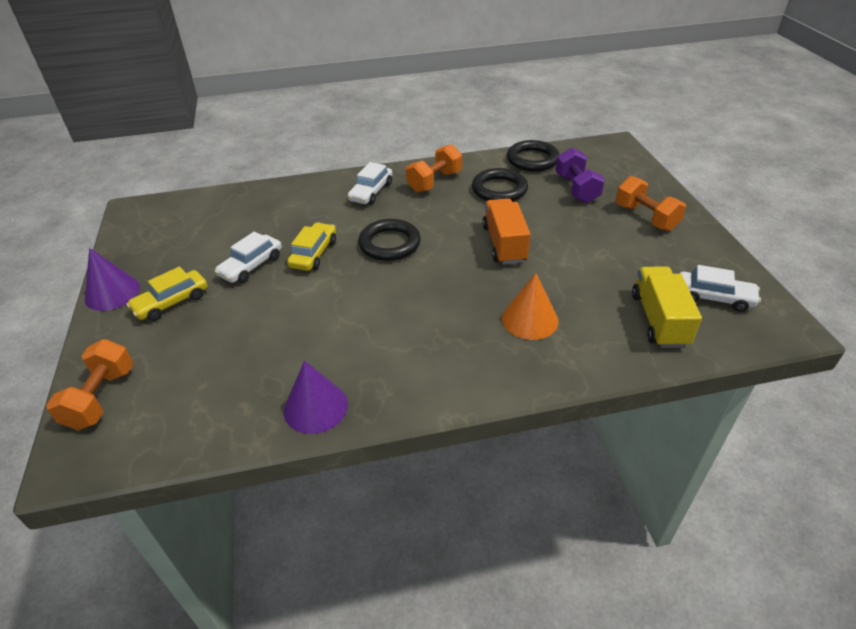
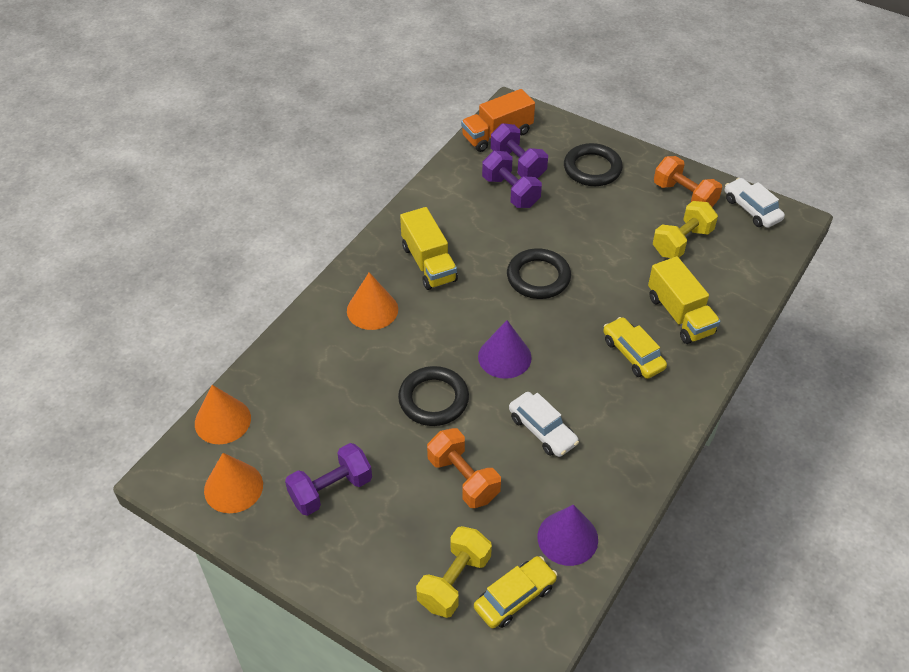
orange cone: 1 -> 3
orange dumbbell: 3 -> 2
purple dumbbell: 1 -> 3
white car: 3 -> 2
yellow dumbbell: 0 -> 2
yellow truck: 1 -> 2

